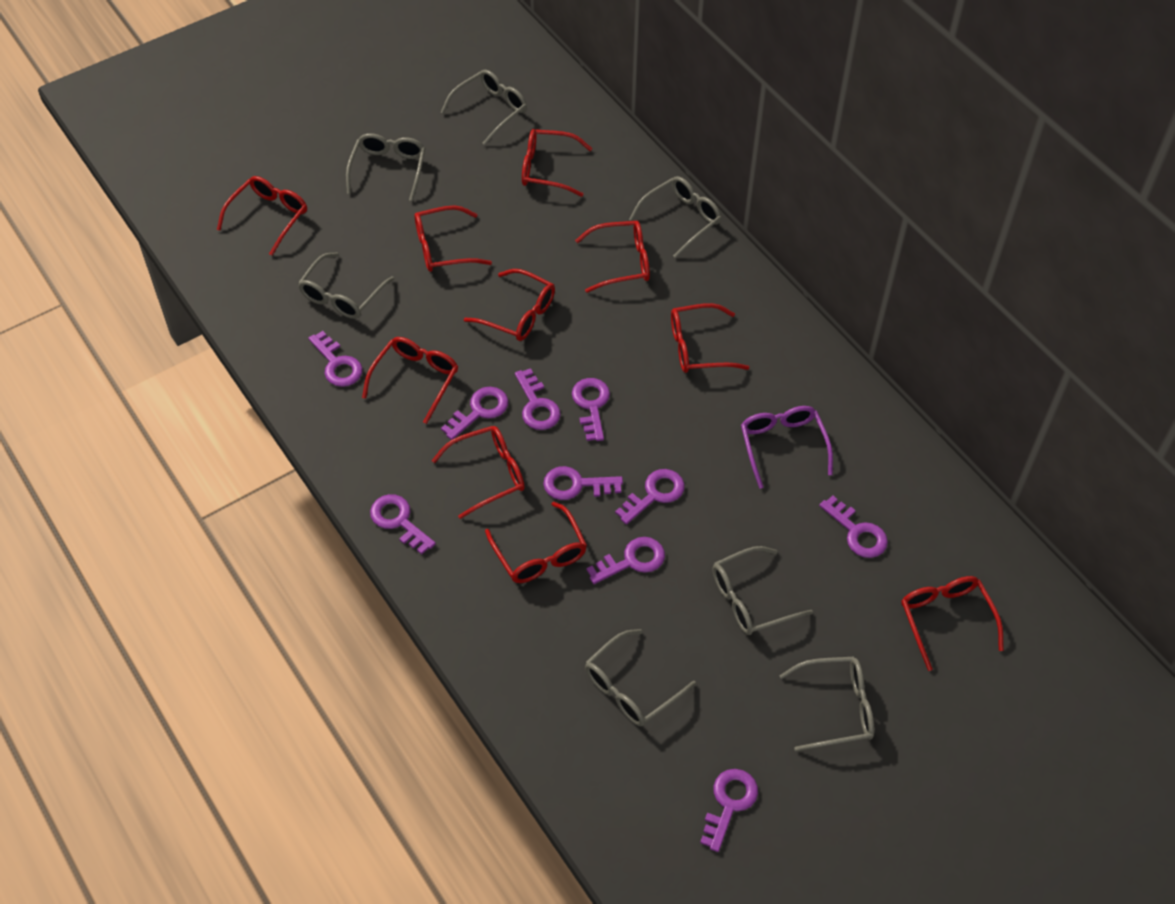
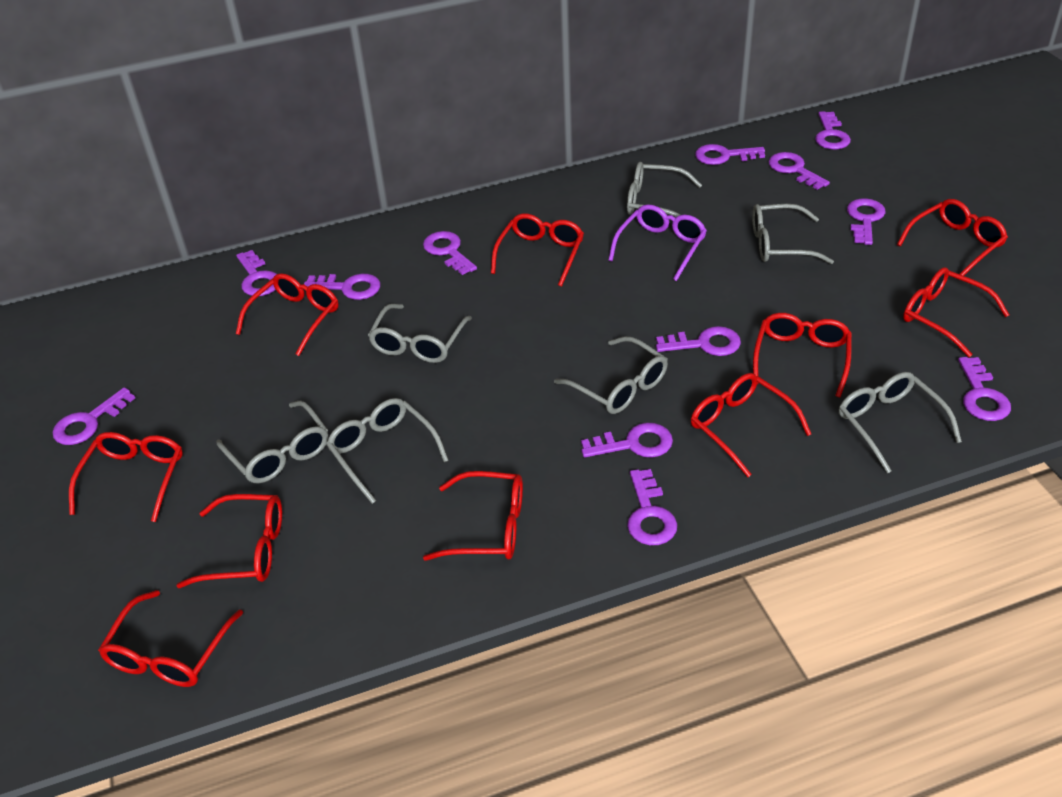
purple key: 10 -> 12

